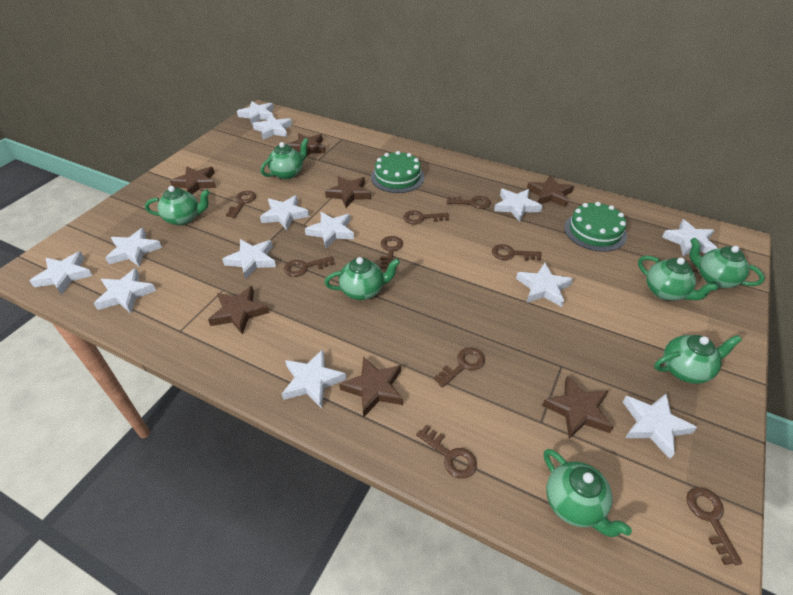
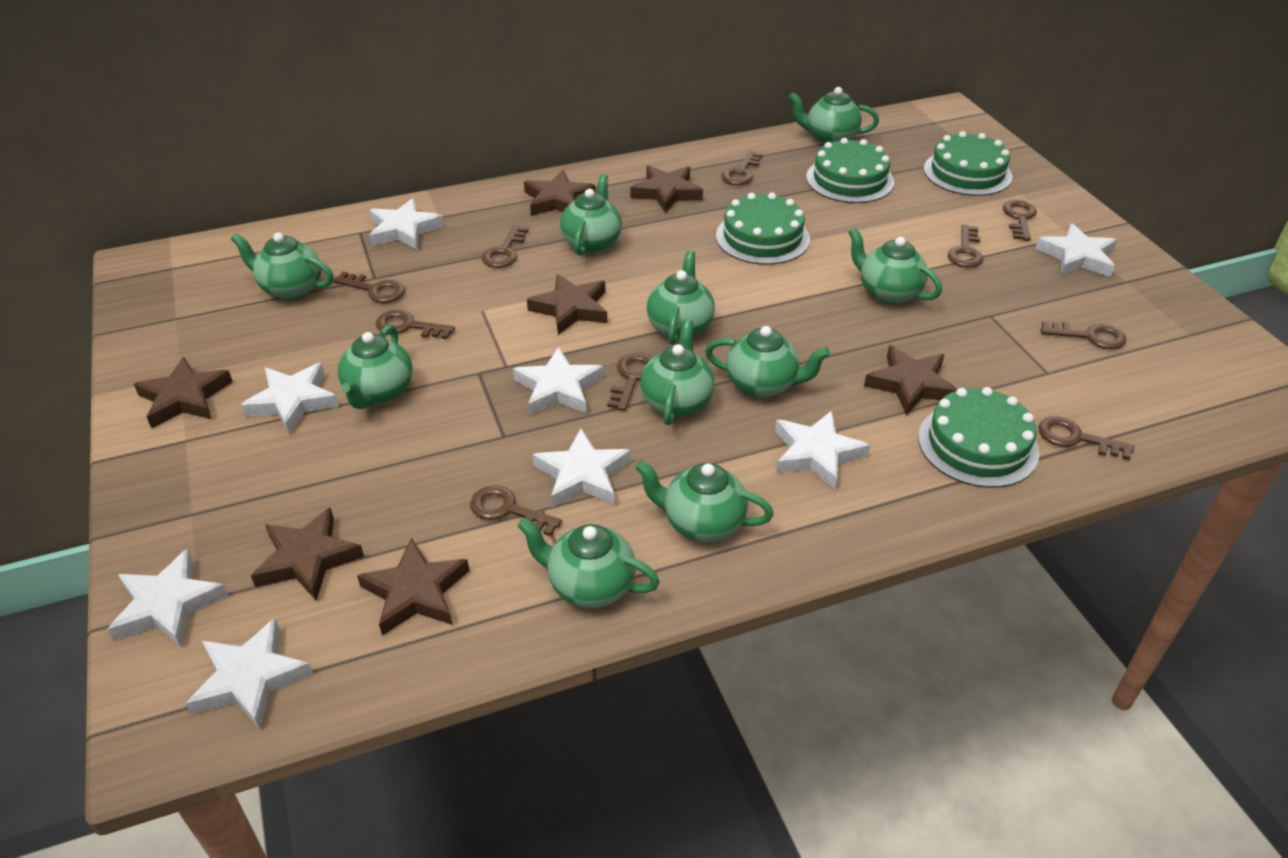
brown key: 9 -> 10
green cake: 2 -> 4
green teapot: 7 -> 10
white star: 13 -> 8

